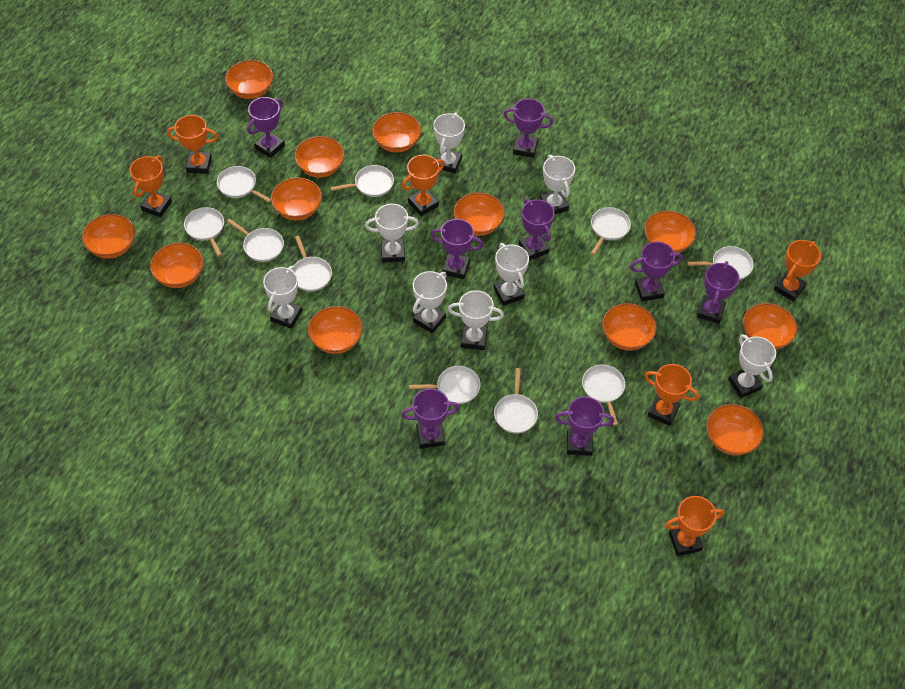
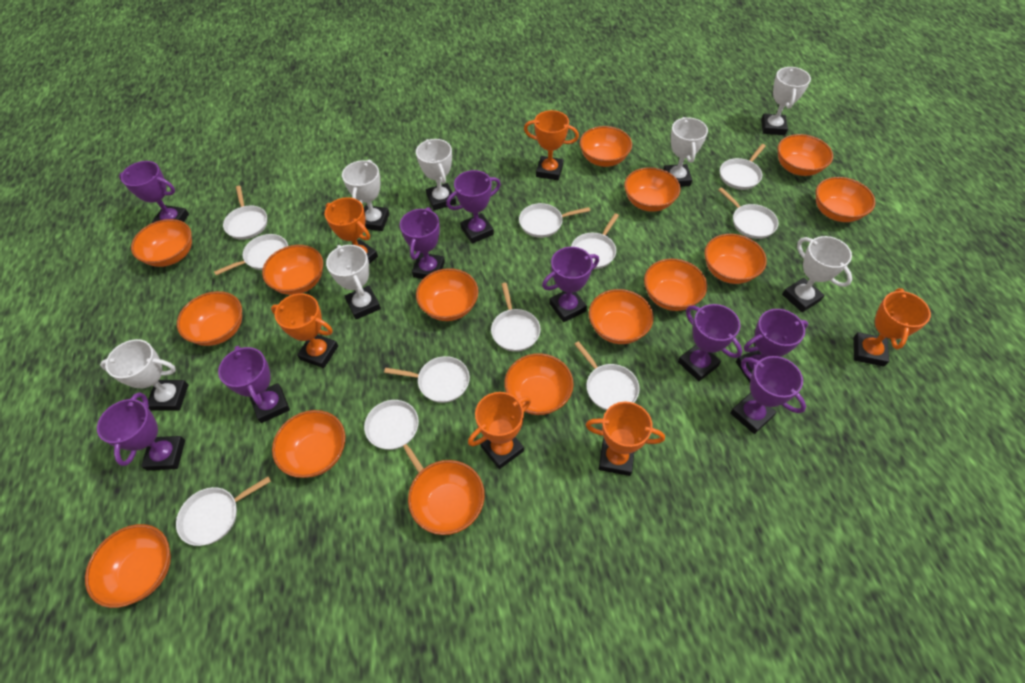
orange bowl: 12 -> 15
purple trophy: 8 -> 9
white pan: 10 -> 11
white trophy: 8 -> 7

